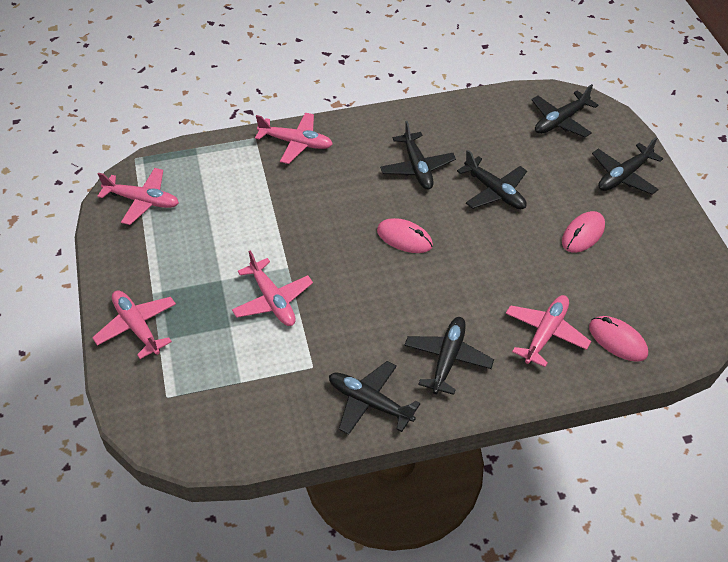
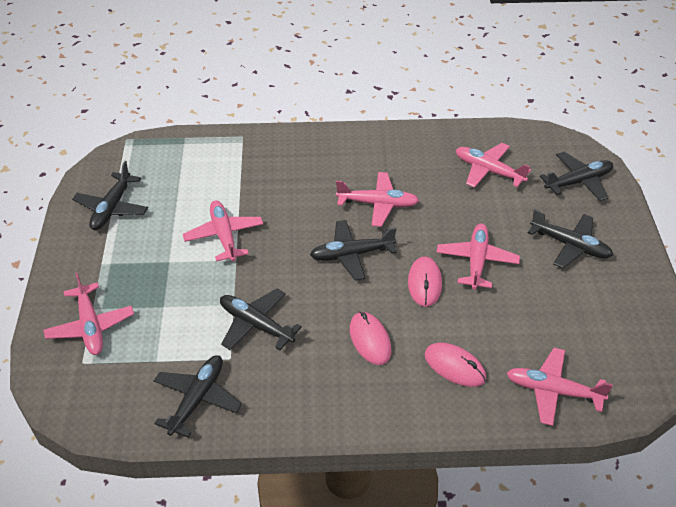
pink plane: 5 -> 6

